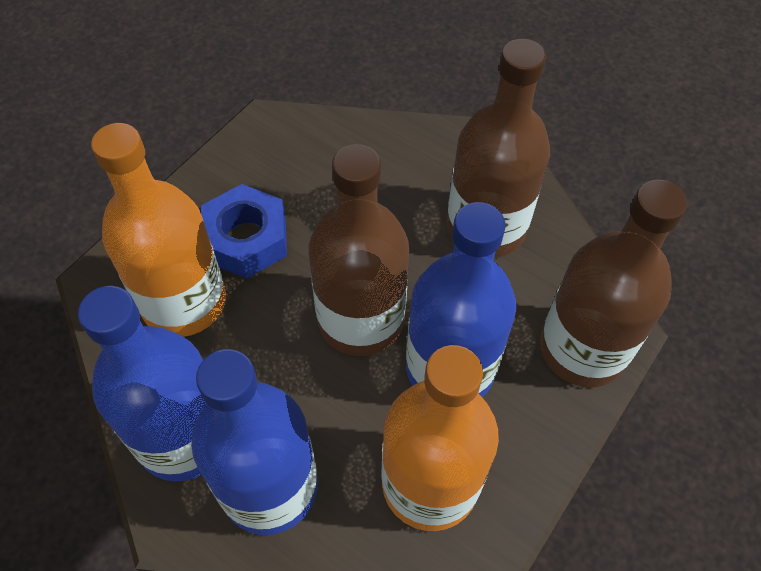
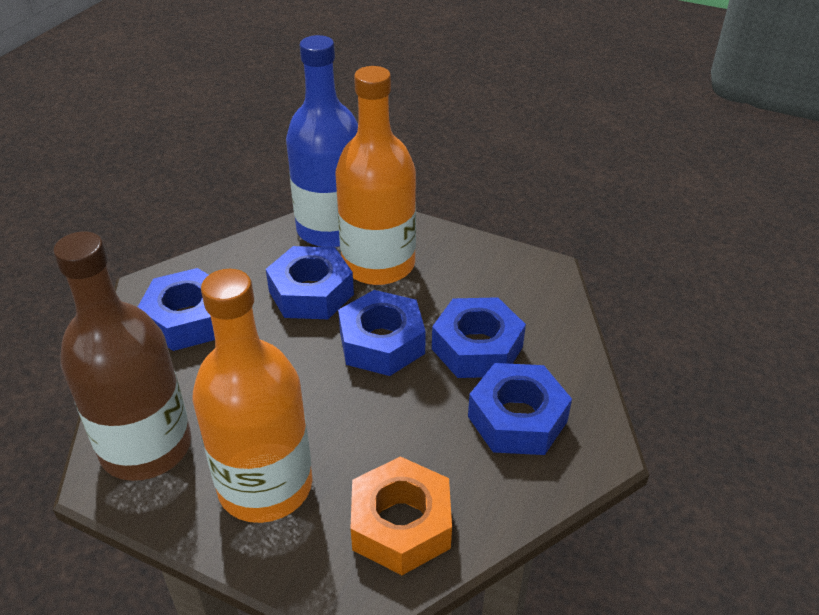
blue bottle: 3 -> 1
blue nut: 1 -> 5
brown bottle: 3 -> 1
orange nut: 0 -> 1

